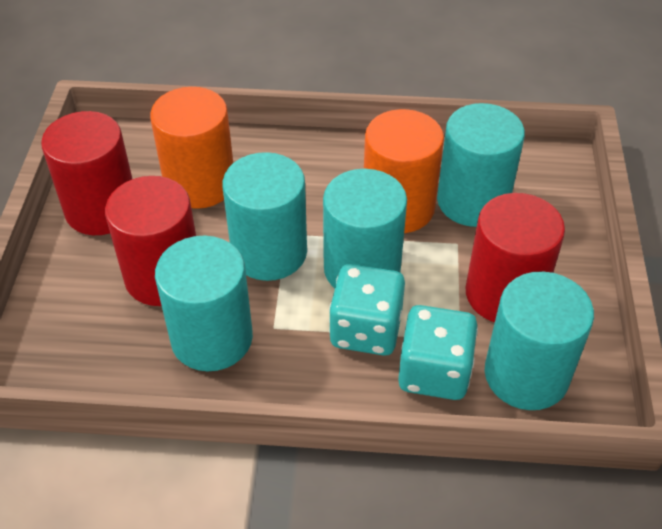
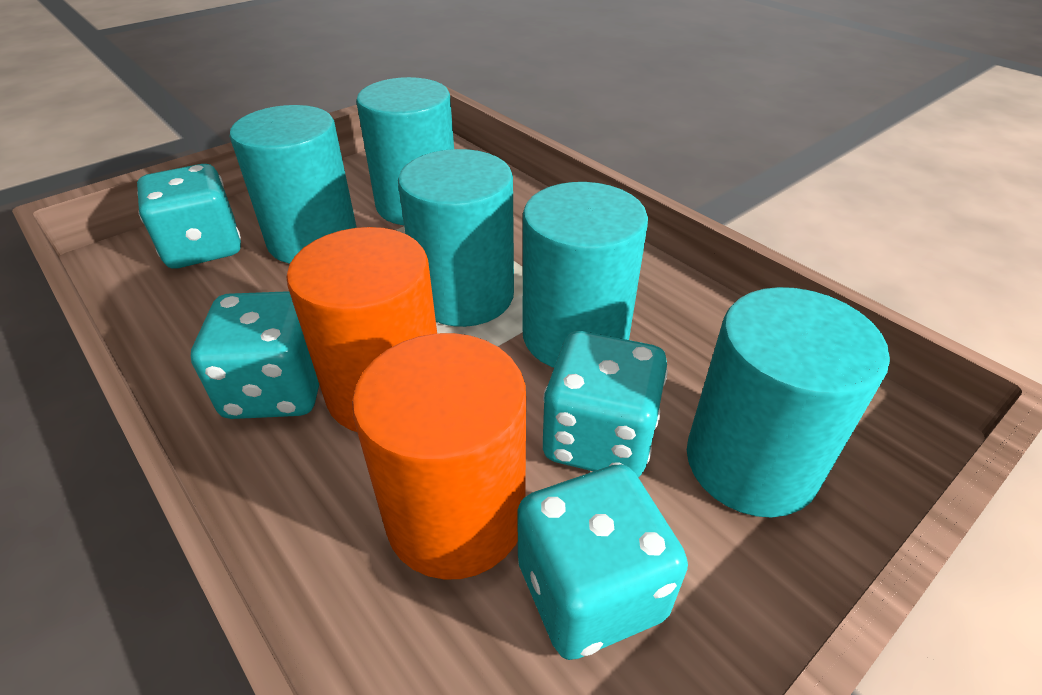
red cylinder: 3 -> 0
turquoise dice: 2 -> 4

